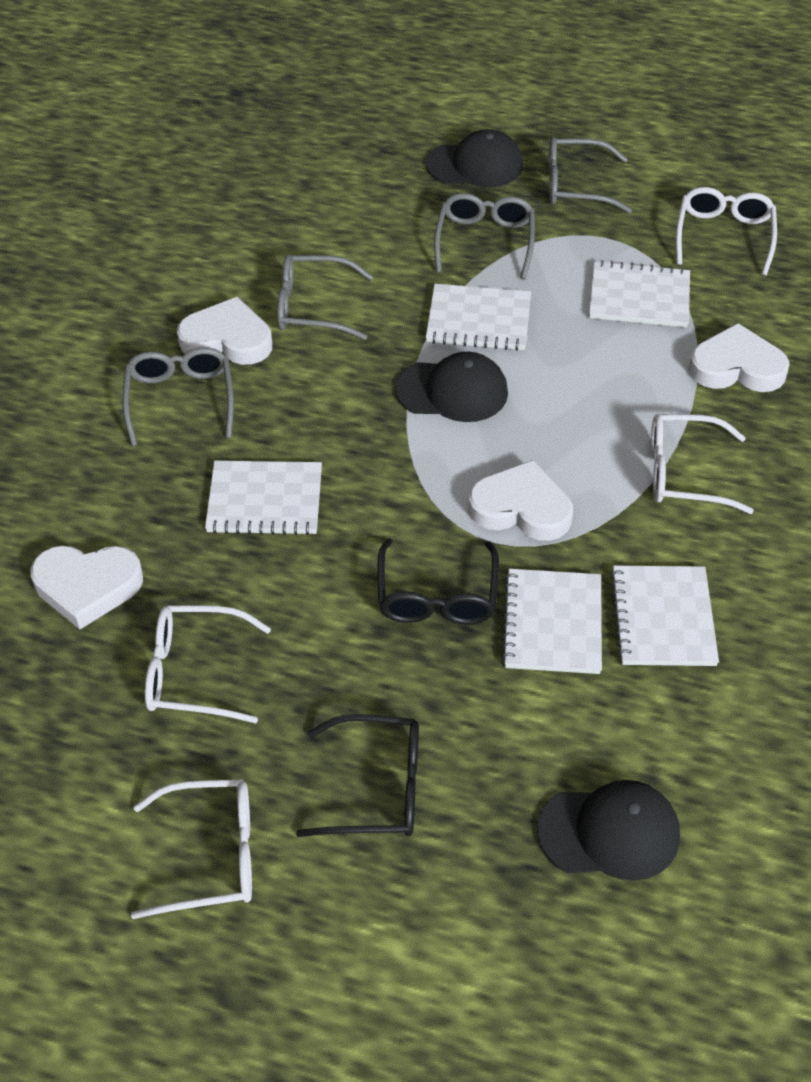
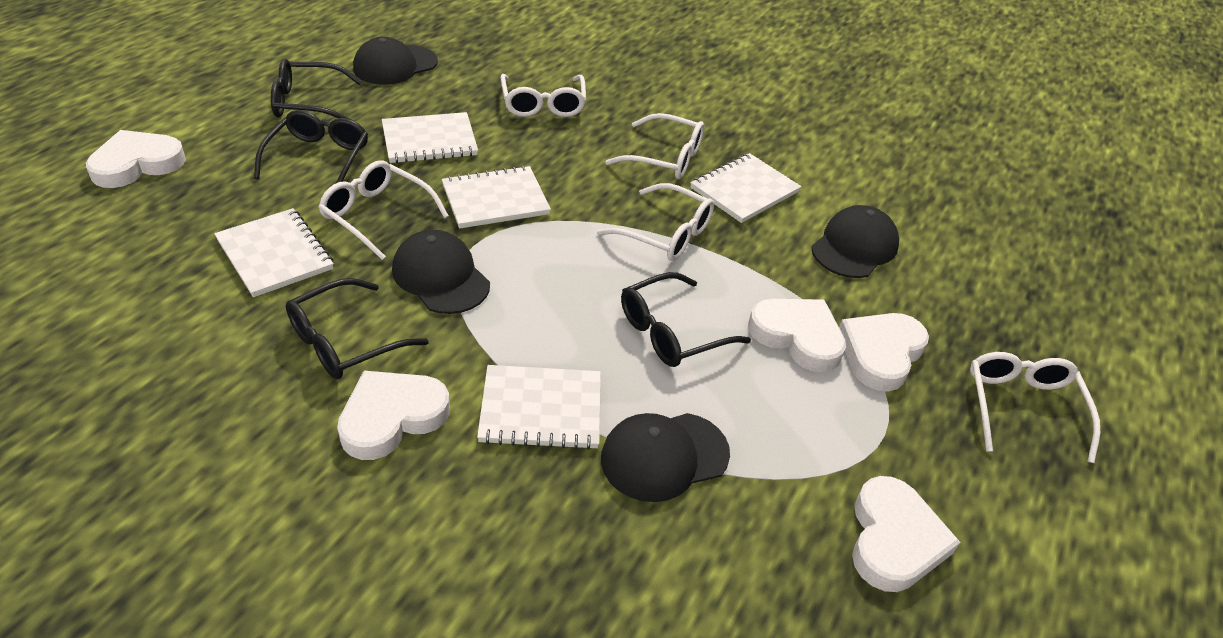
black cap: 3 -> 4
black glasses: 2 -> 4
grey glasses: 4 -> 0
white glasses: 4 -> 5
white heart: 4 -> 5

